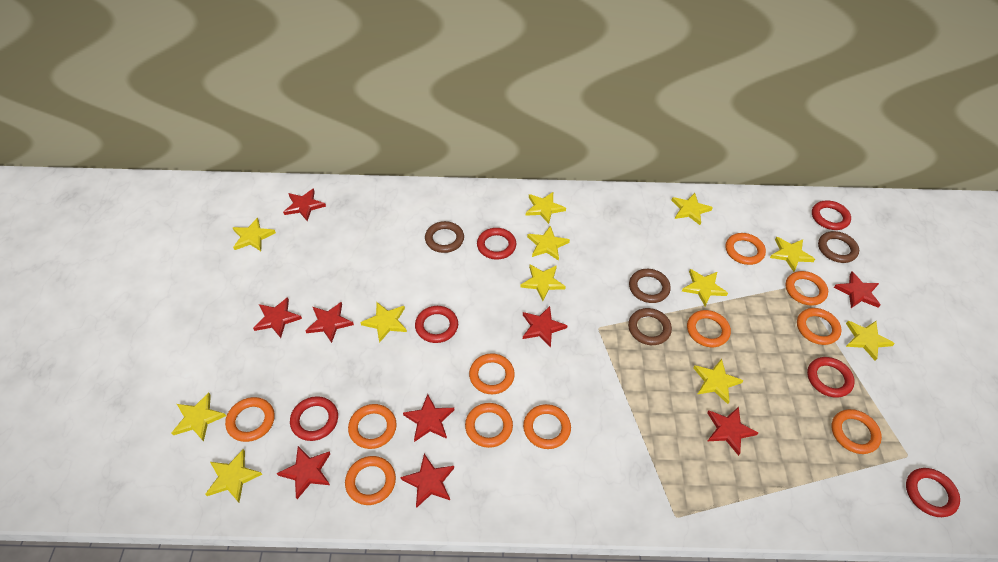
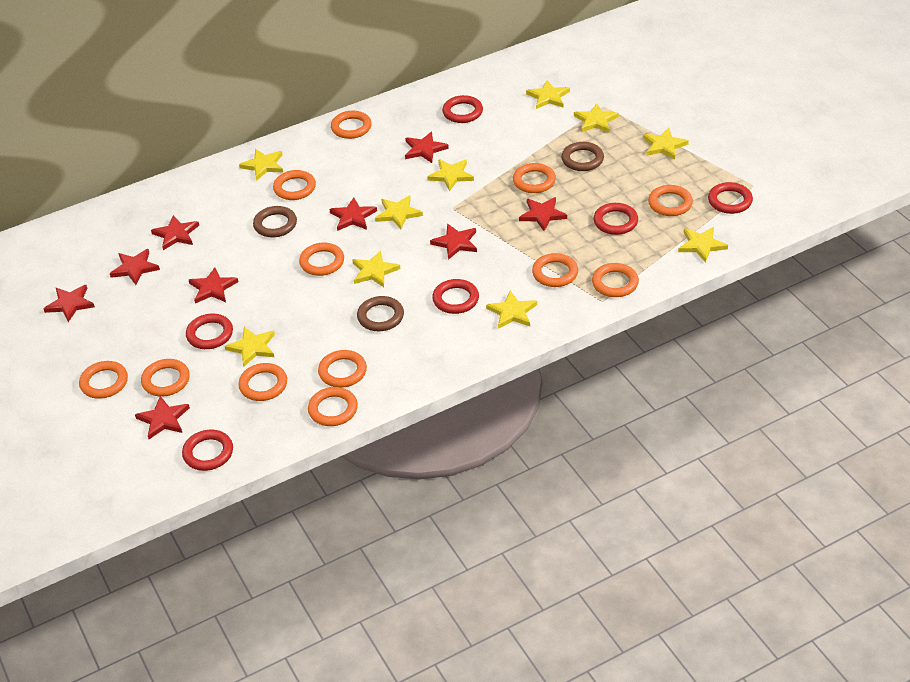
brown ring: 4 -> 3
orange ring: 11 -> 12
yellow star: 12 -> 10

